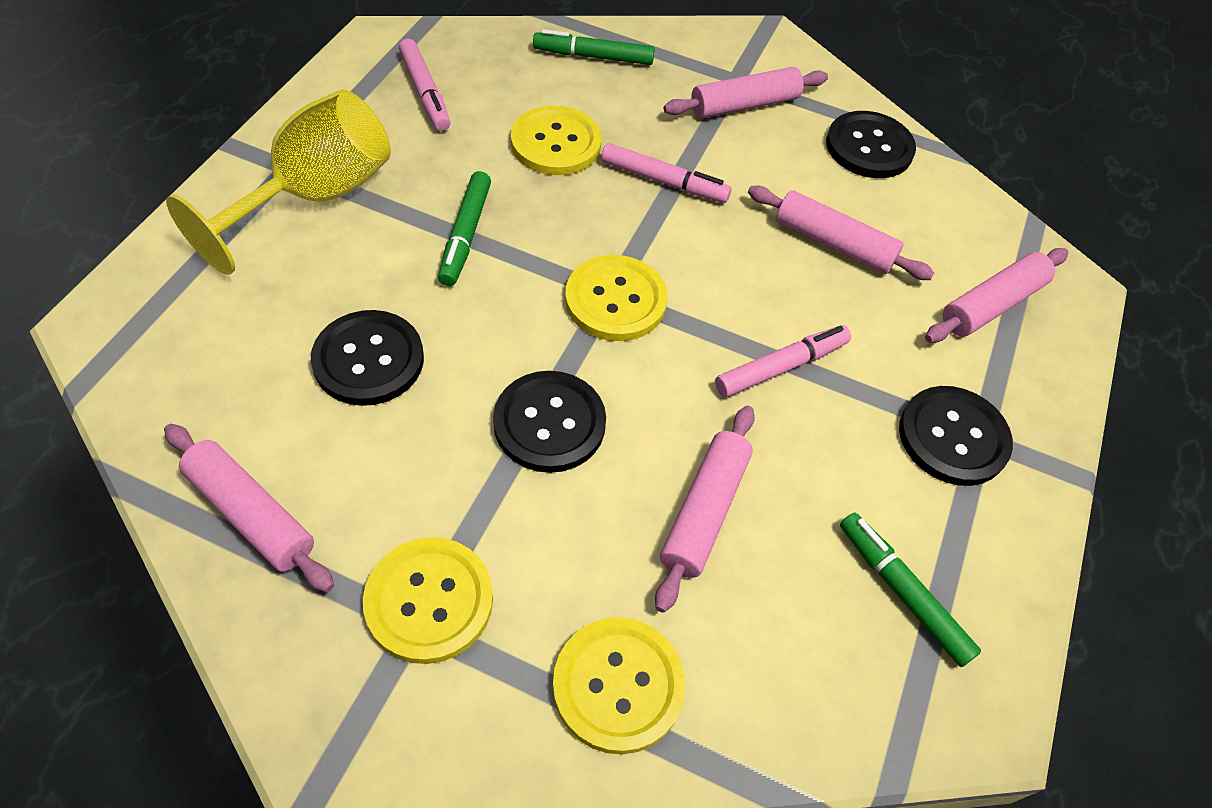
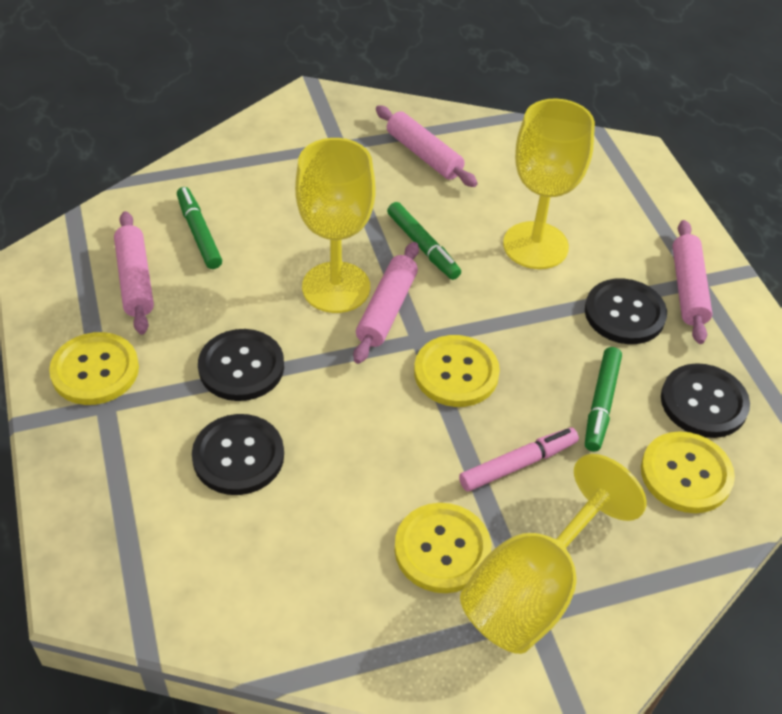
pink marker: 3 -> 1
pink rolling pin: 5 -> 4
yellow goblet: 1 -> 3

